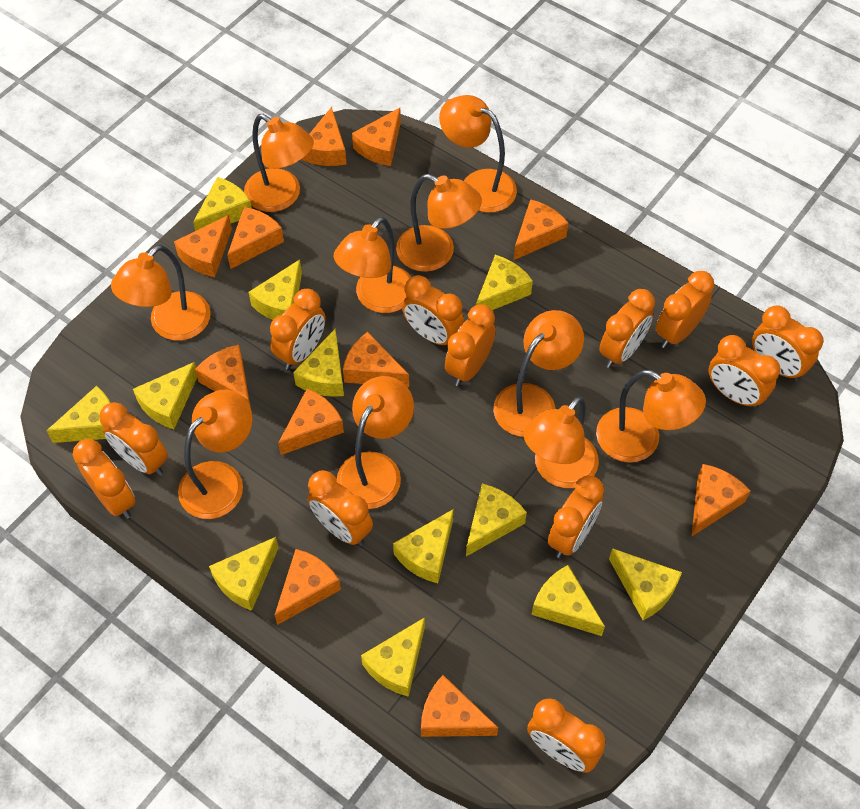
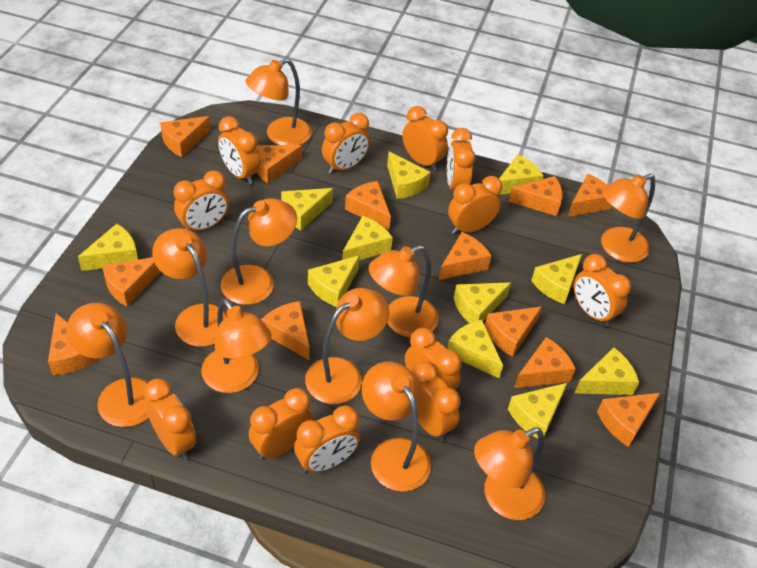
orange cheese: 11 -> 12
yellow cheese: 12 -> 11

